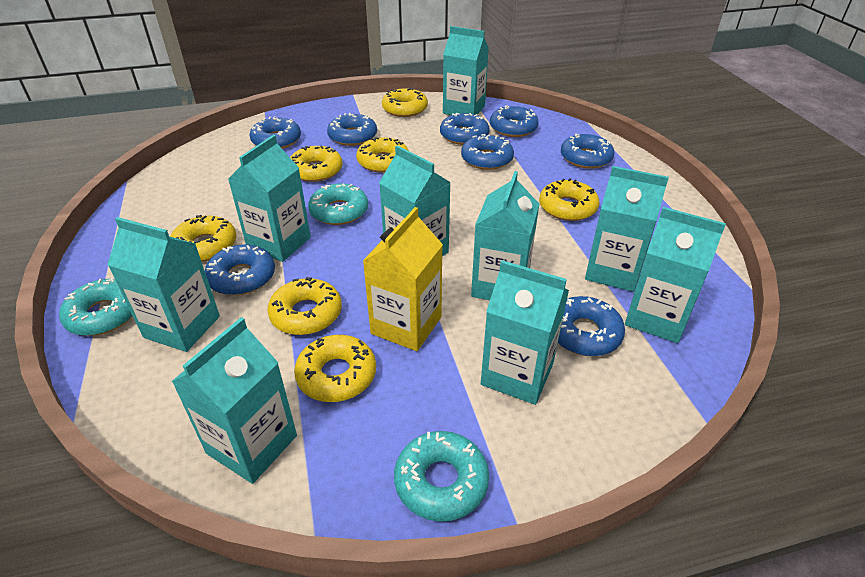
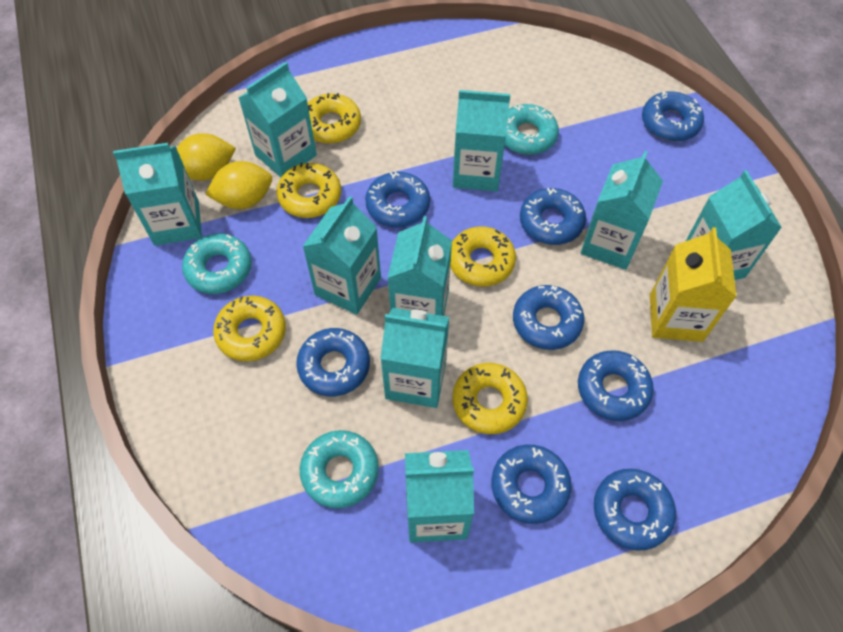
yellow donut: 7 -> 5
yellow lemon: 0 -> 2

